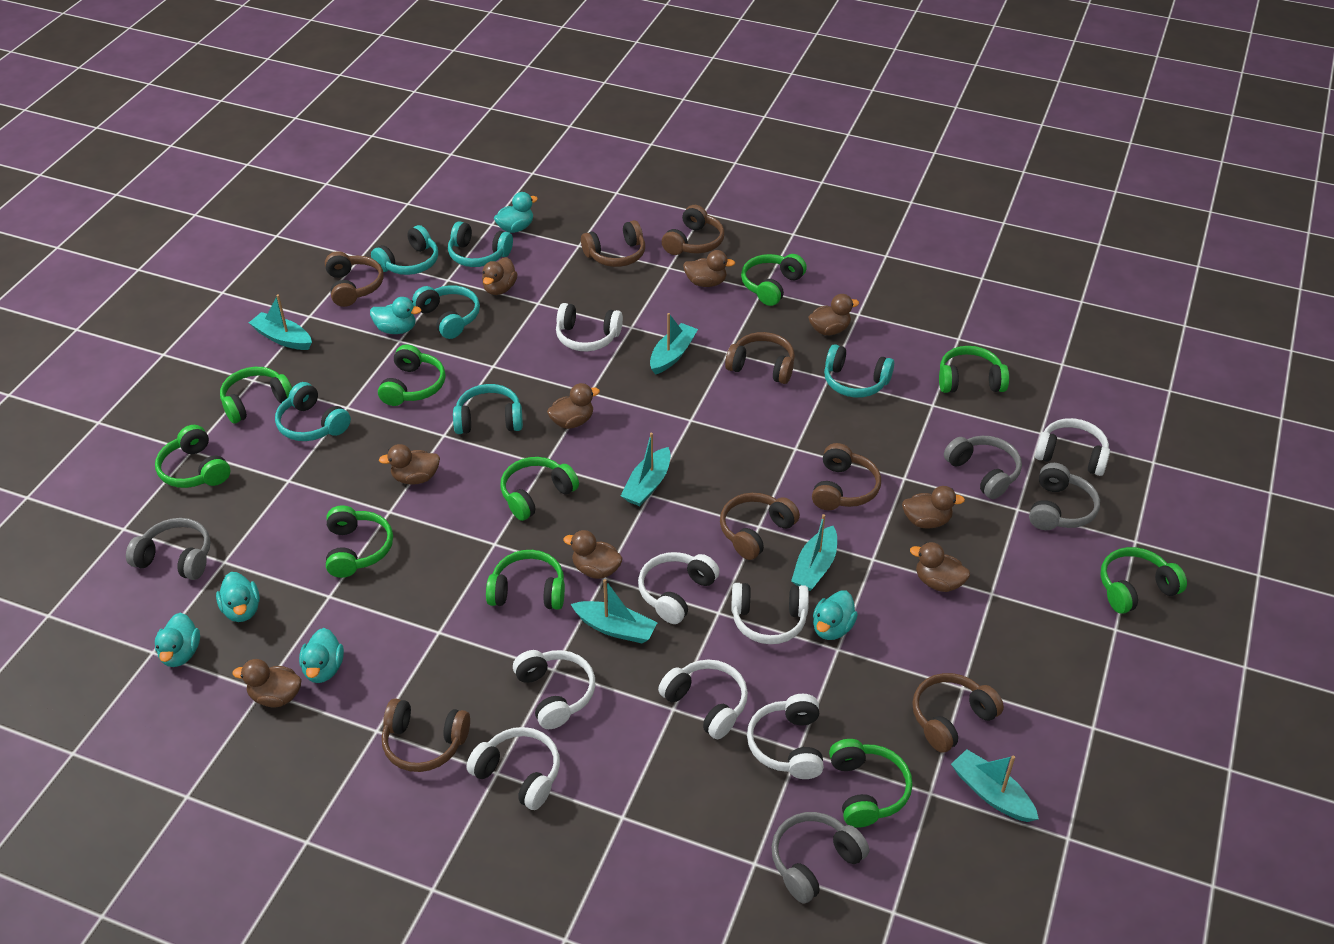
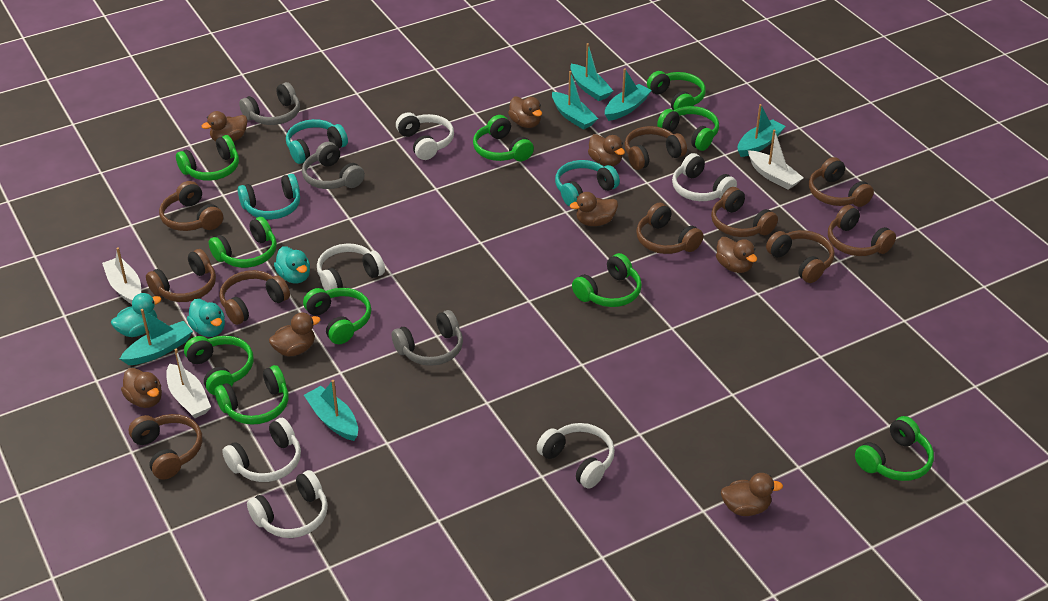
brown duck: 9 -> 8
brown headphones: 8 -> 10
grey headphones: 4 -> 3
turquoise duck: 6 -> 3
turquoise headphones: 6 -> 3
white boat: 0 -> 3
white headphones: 8 -> 6

